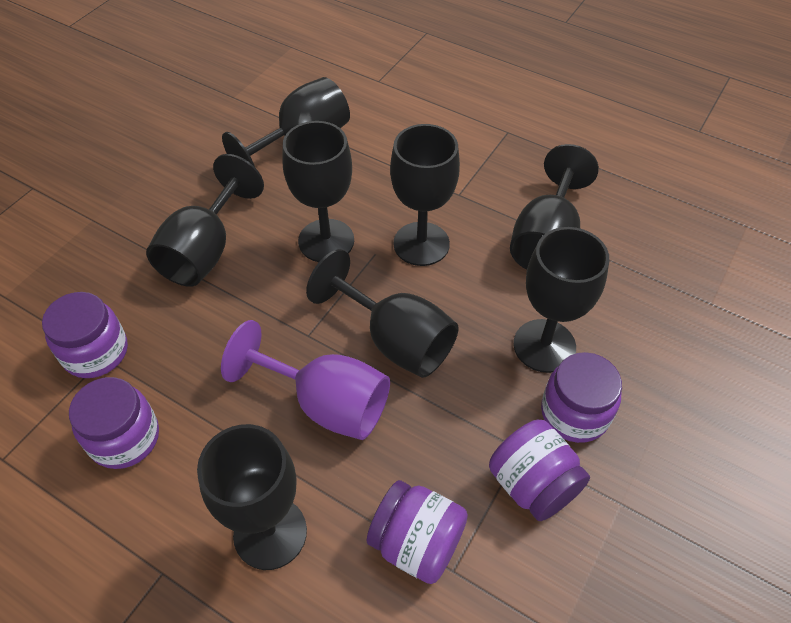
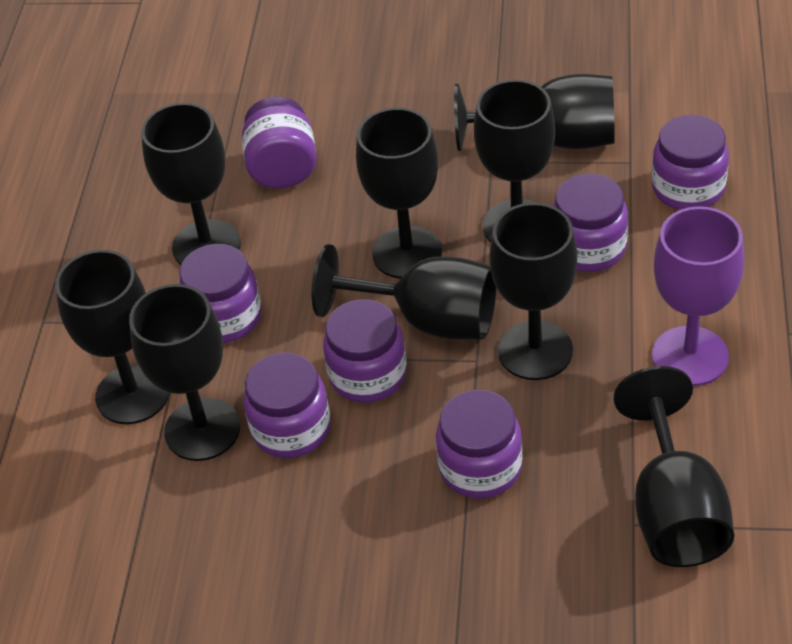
black goblet: 8 -> 9
purple jar: 5 -> 7

